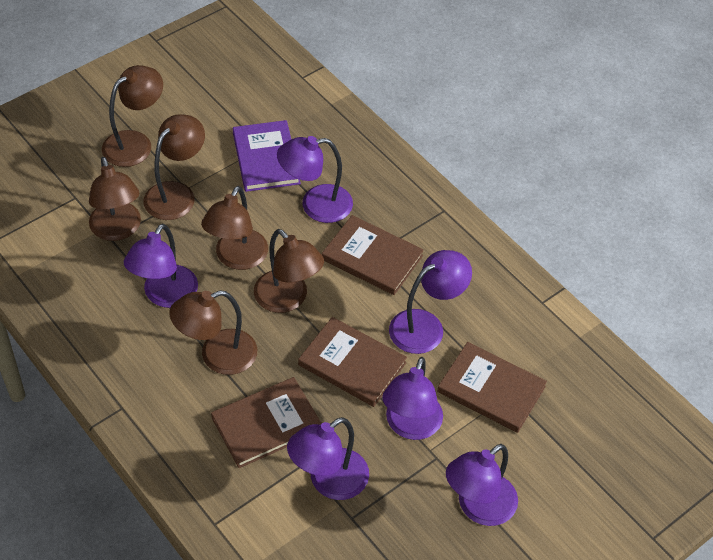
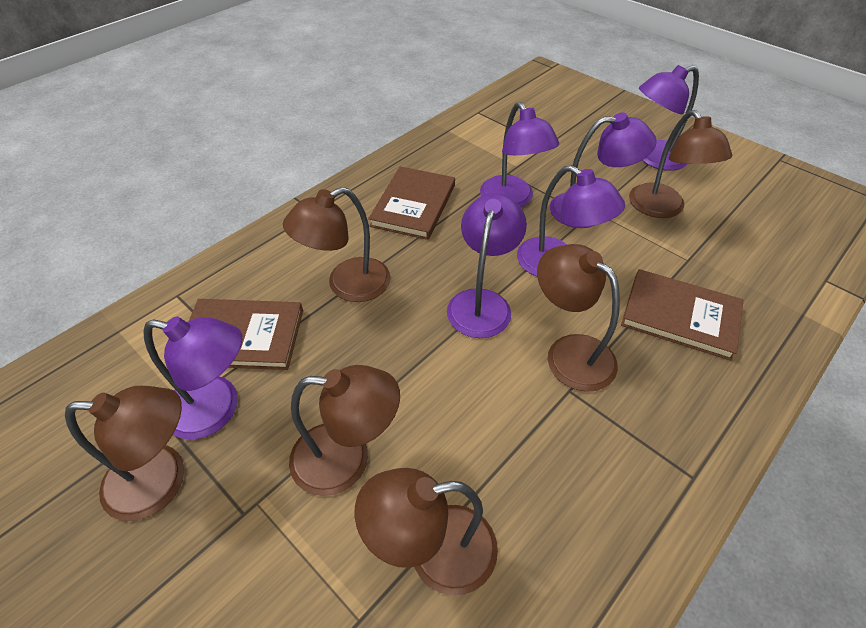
brown book: 4 -> 3
purple book: 1 -> 0

